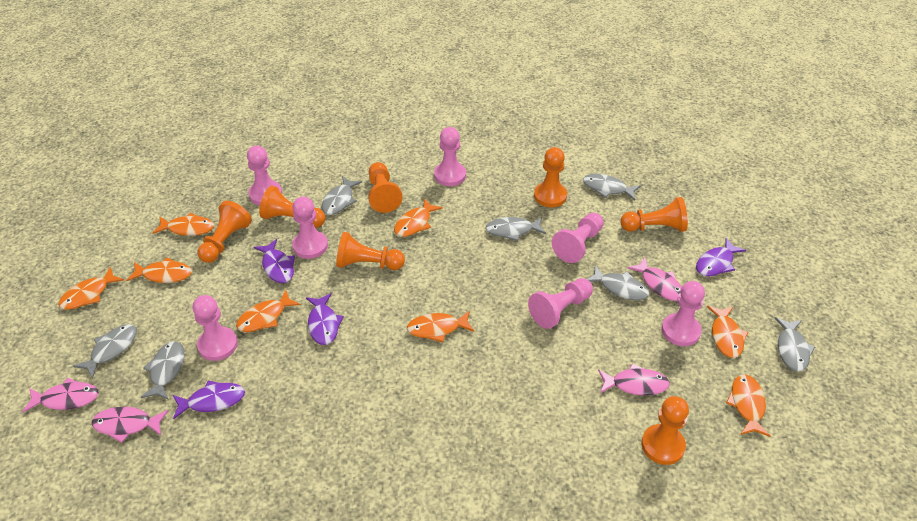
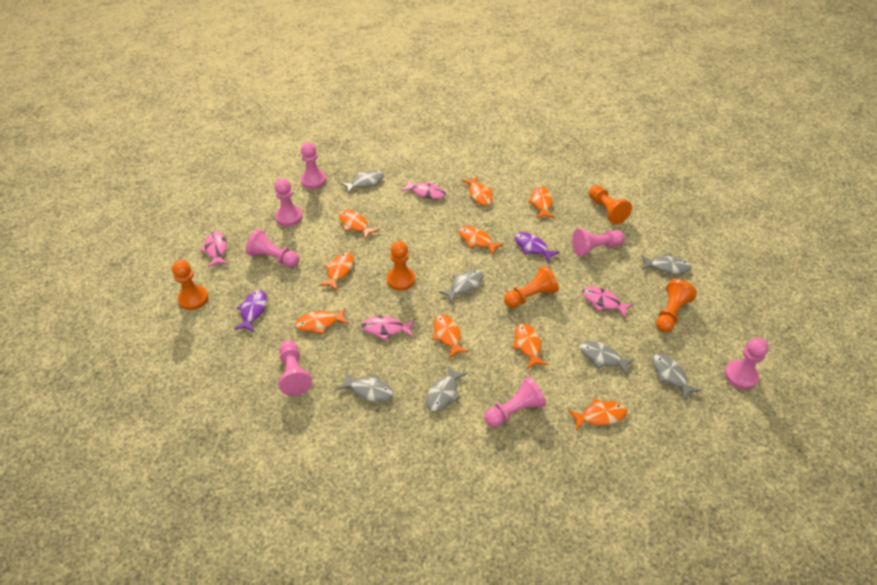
orange fish: 8 -> 9
orange pawn: 7 -> 5
purple fish: 4 -> 2

